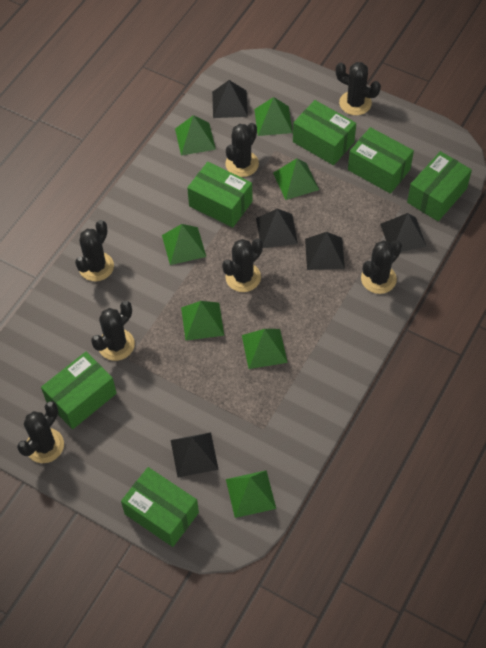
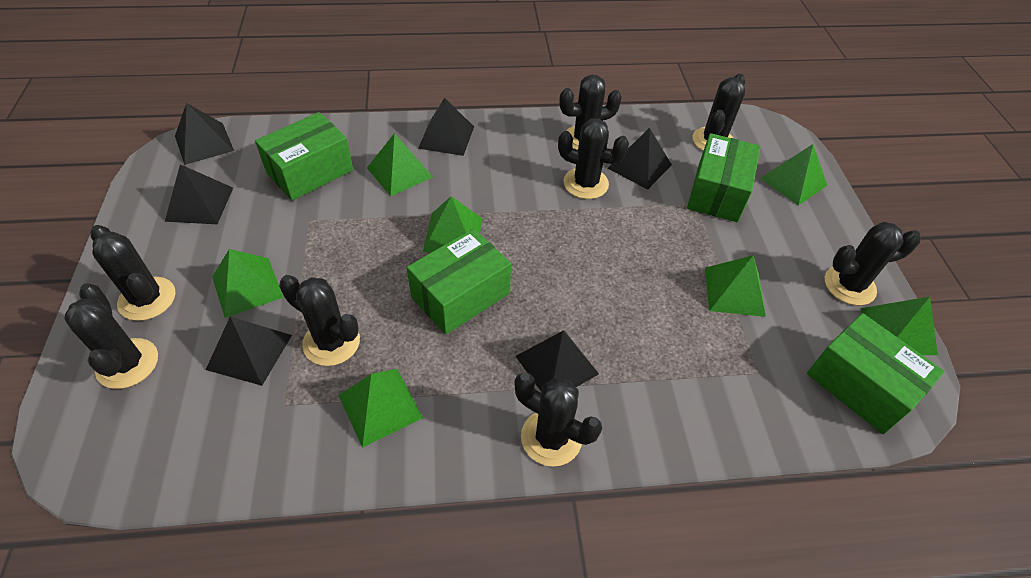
black cactus: 7 -> 8
black pyramid: 5 -> 6
green box: 6 -> 4

